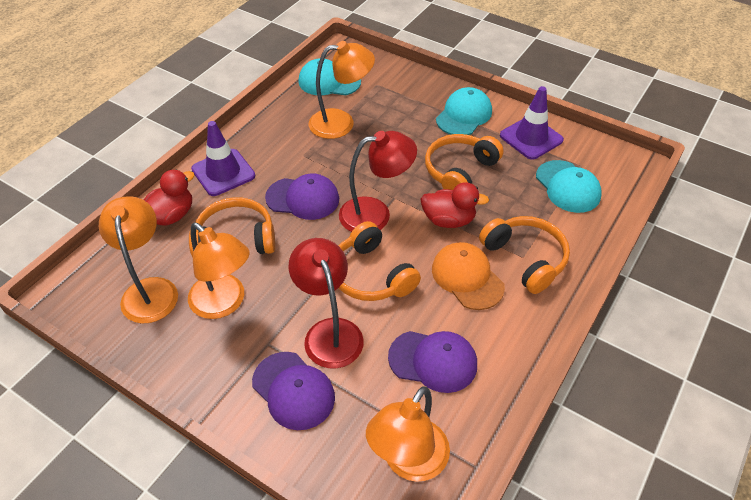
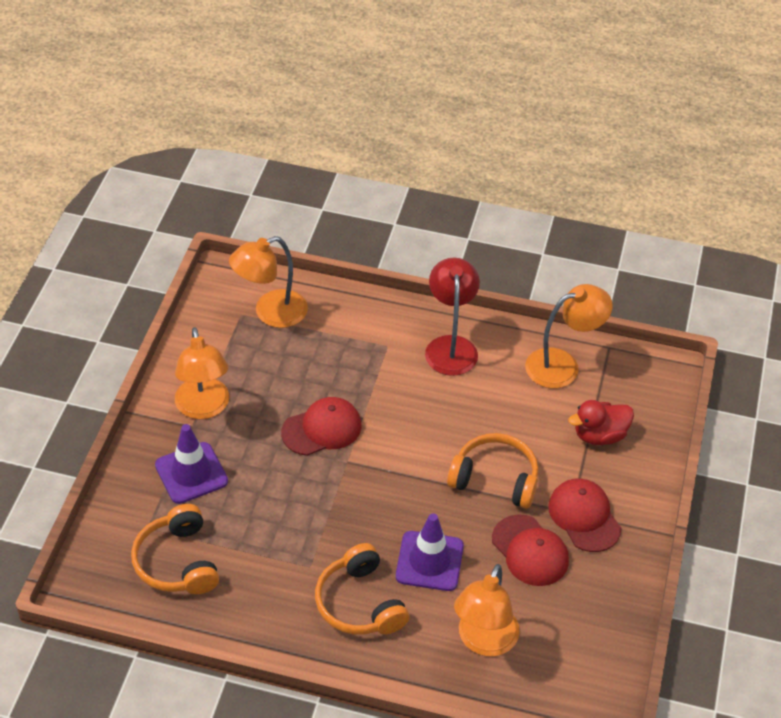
orange cap: 1 -> 0
orange headphones: 4 -> 3
purple cap: 3 -> 0
red cap: 0 -> 3
red duck: 2 -> 1
red lamp: 2 -> 1
turquoise cap: 3 -> 0

